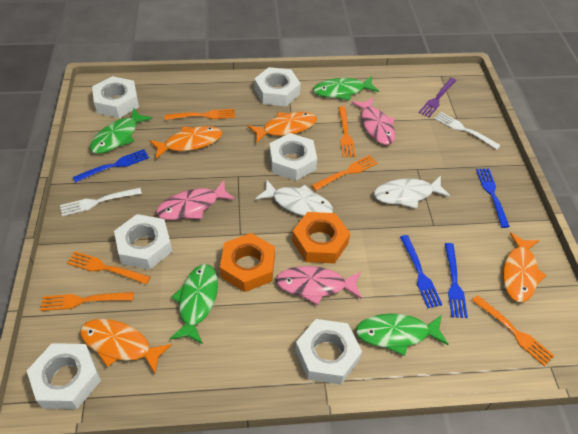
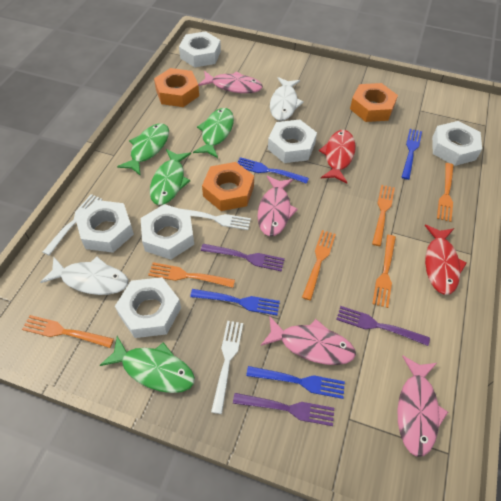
orange fish: 4 -> 0
orange nut: 2 -> 3
pink fish: 3 -> 4
purple fork: 1 -> 3
red fish: 0 -> 2
white fork: 2 -> 3

